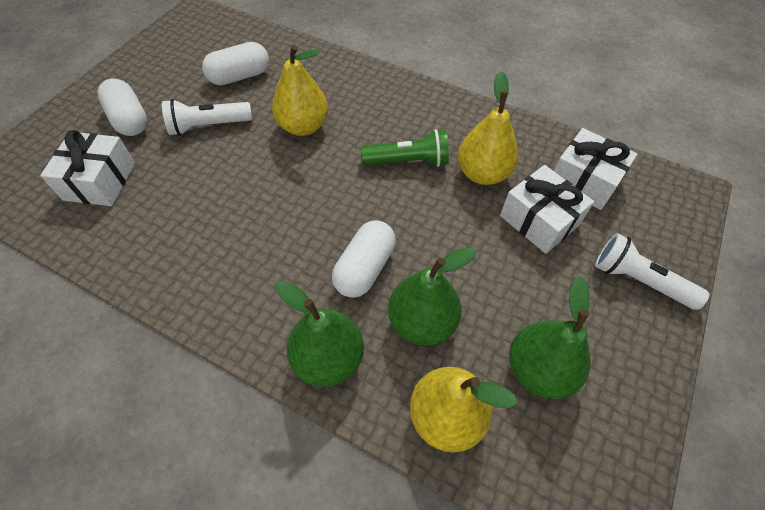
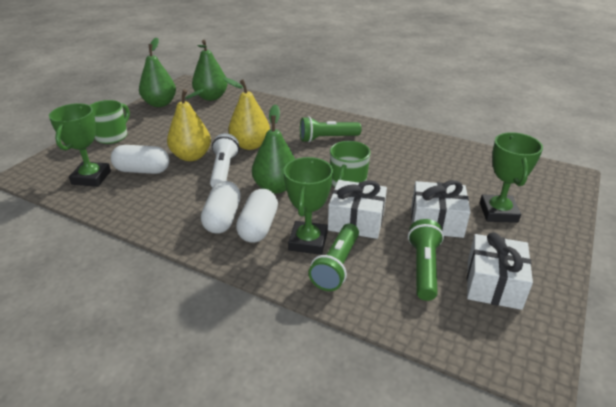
green flashlight: 1 -> 3
green mug: 0 -> 2
green trophy: 0 -> 3
white flashlight: 2 -> 1
yellow pear: 3 -> 2

